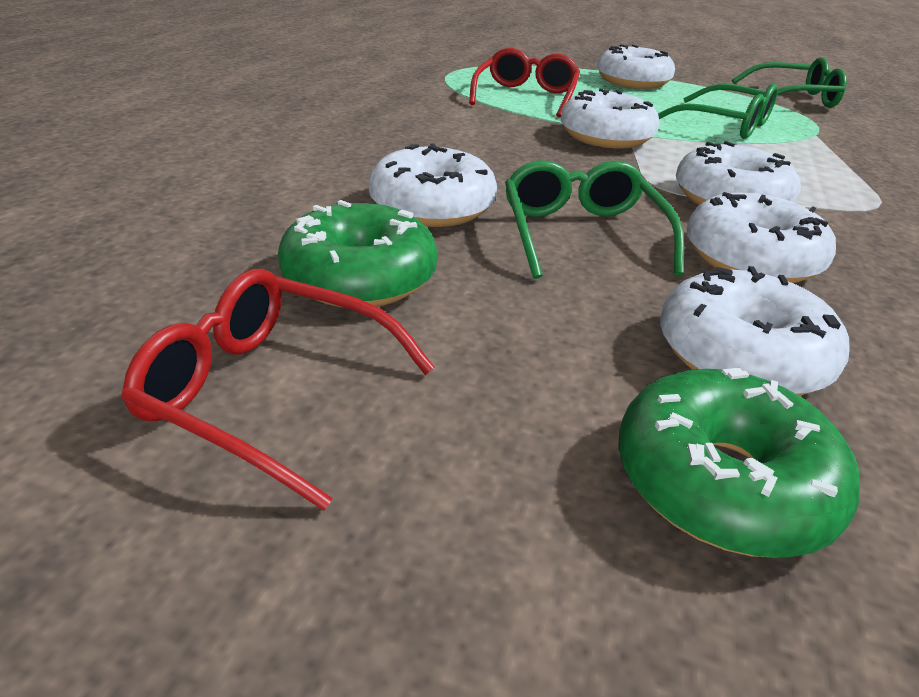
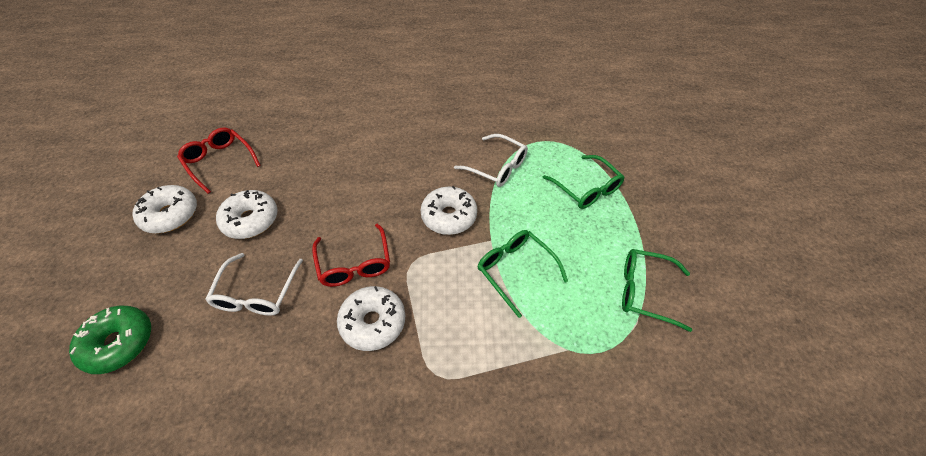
green donut: 2 -> 1
white donut: 6 -> 4
white glasses: 0 -> 2

